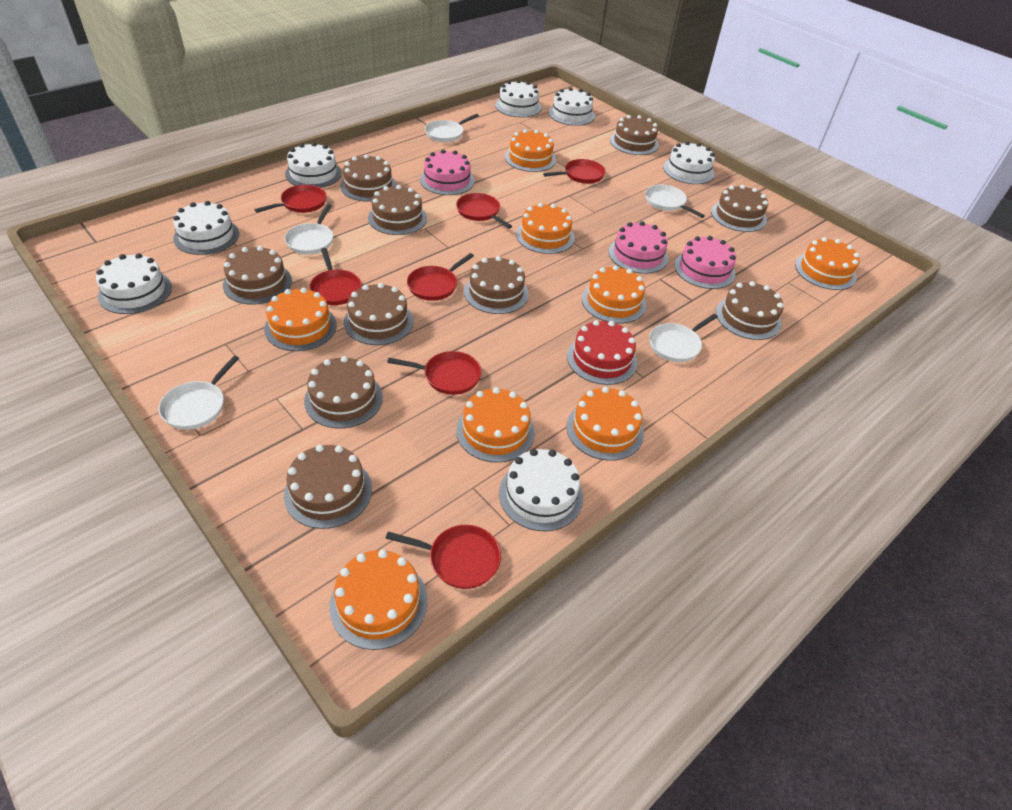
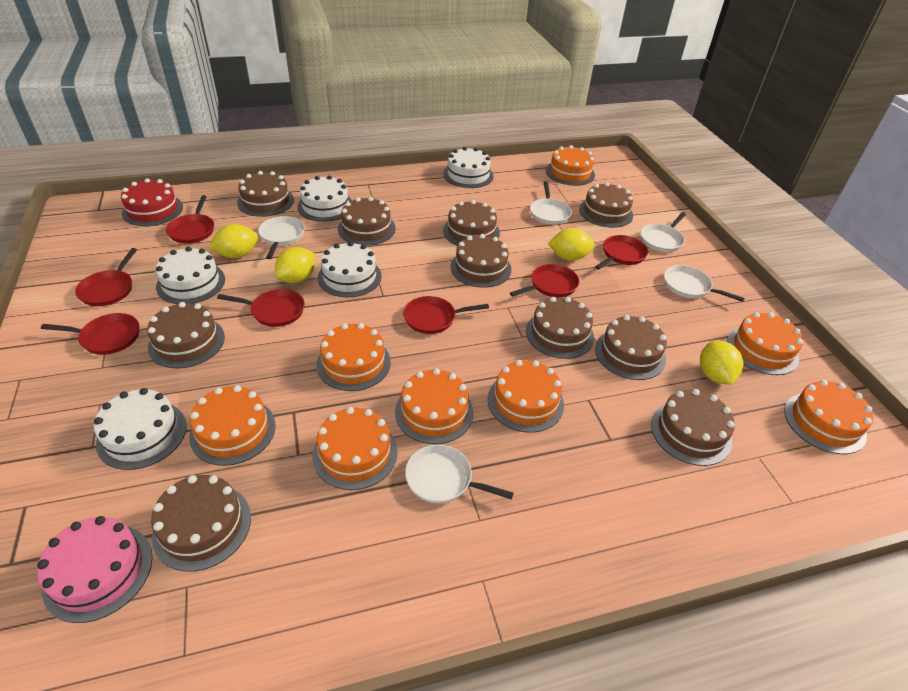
pink cake: 3 -> 1
white cake: 7 -> 5
yellow lemon: 0 -> 4

